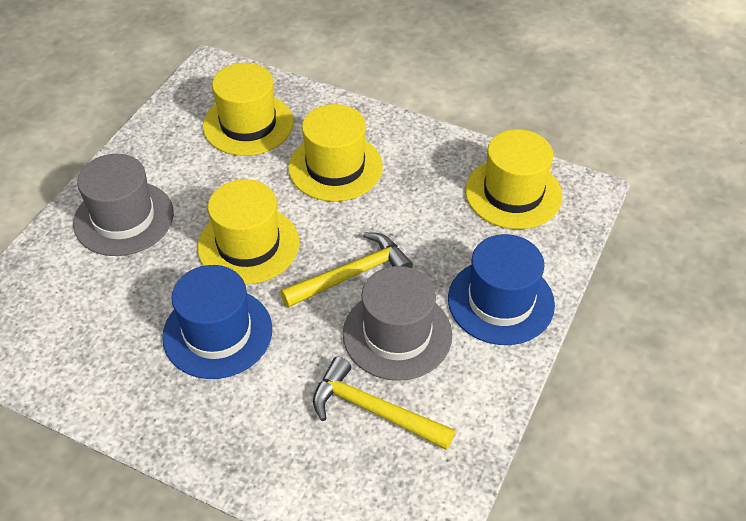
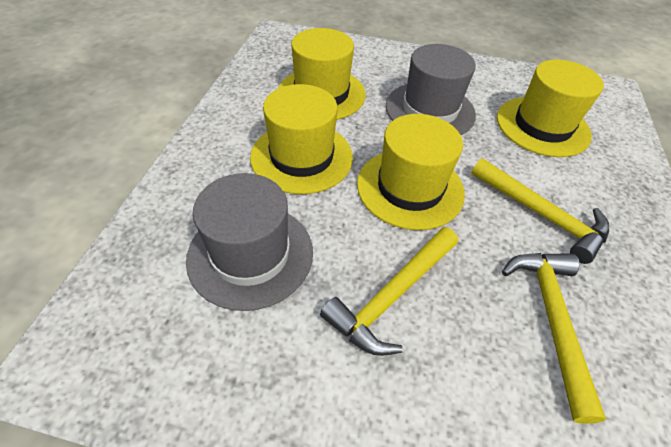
blue hat: 2 -> 0
yellow hammer: 2 -> 3

